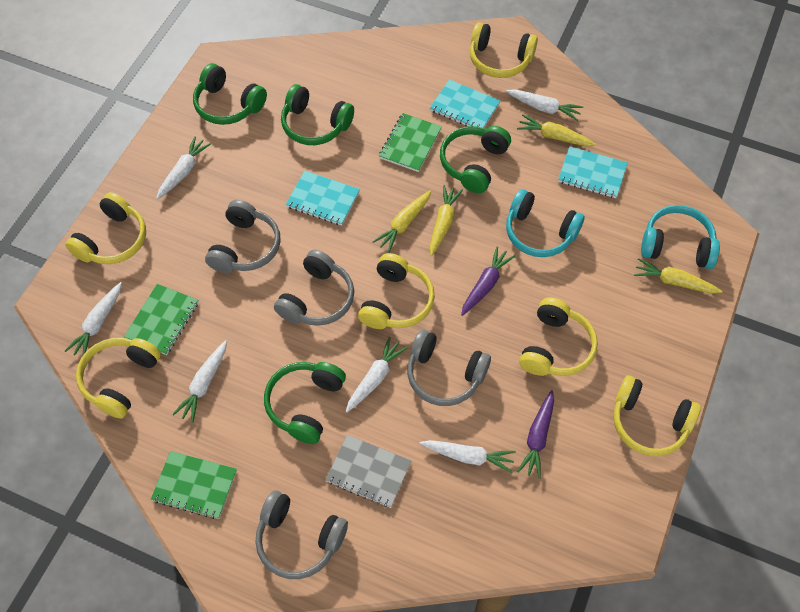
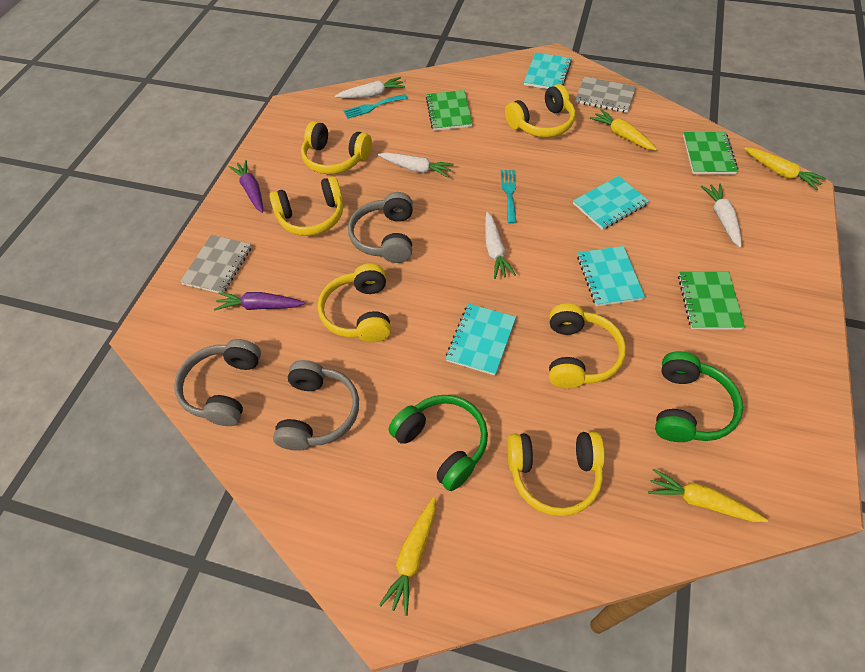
green headphones: 4 -> 2
grey headphones: 4 -> 3
grey notebook: 1 -> 2
turquoise fork: 0 -> 2
turquoise headphones: 2 -> 0
turquoise notebook: 3 -> 4
white carrot: 6 -> 4

